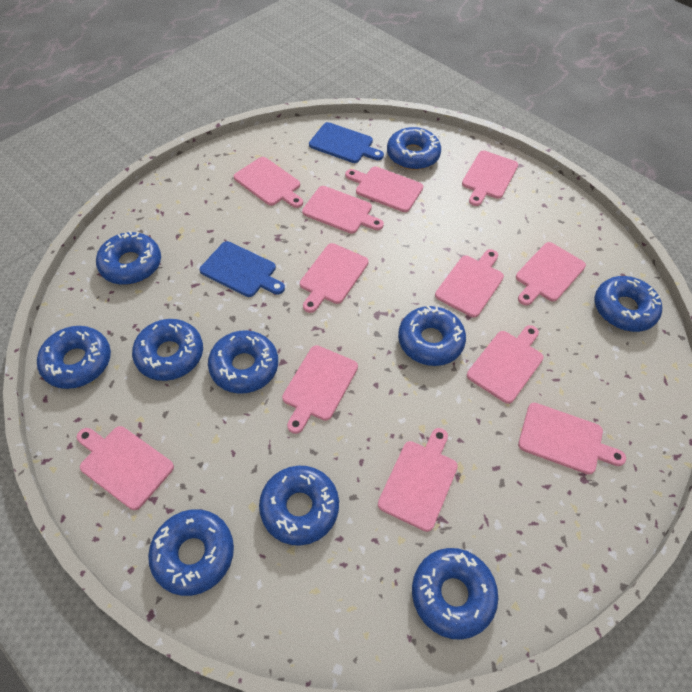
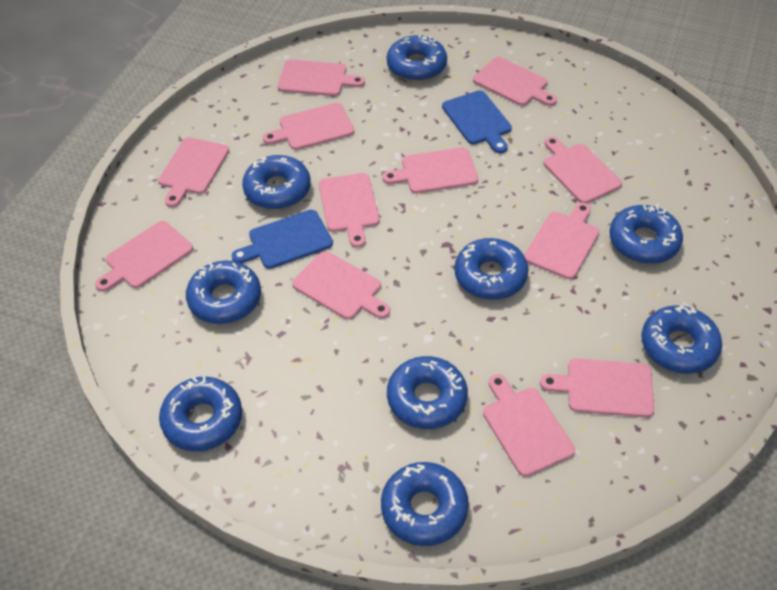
blue donut: 10 -> 9

